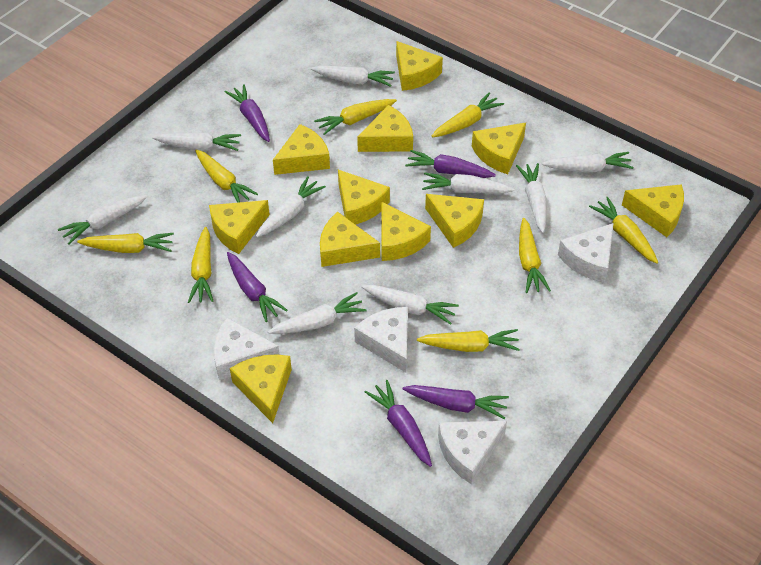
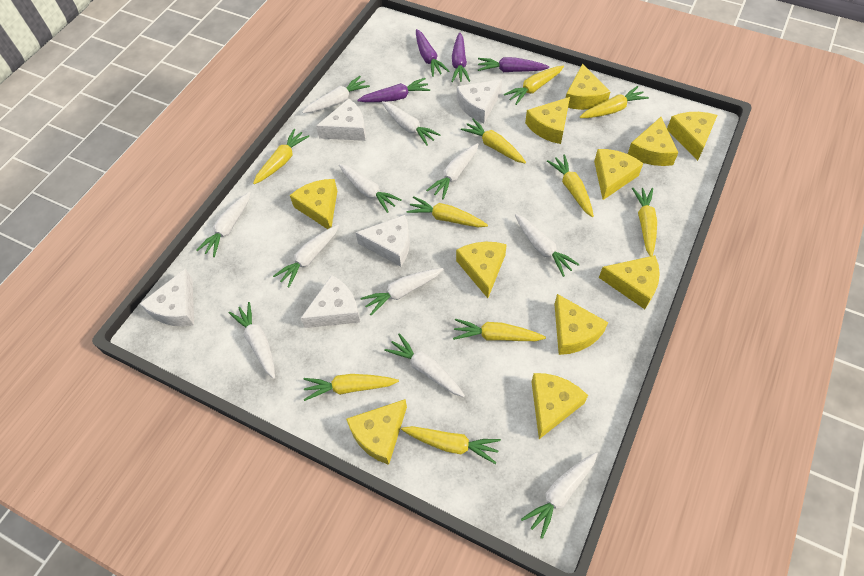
purple carrot: 5 -> 4
white carrot: 9 -> 11
white cheese: 4 -> 5
yellow carrot: 8 -> 10

